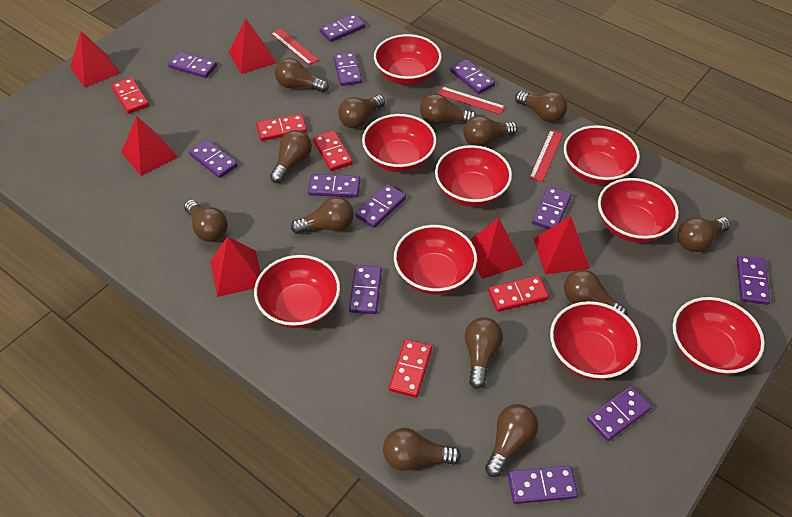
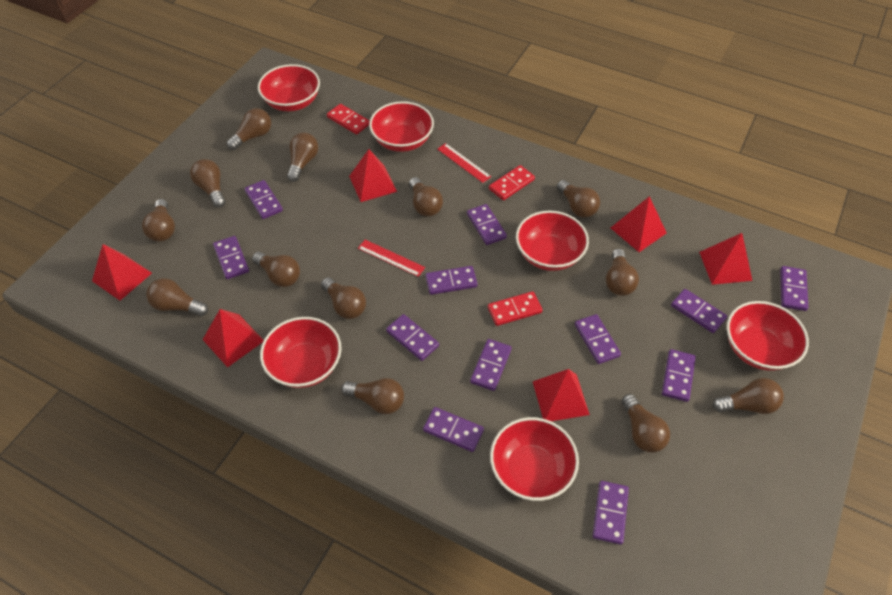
red bowl: 9 -> 6
red domino: 5 -> 3
red ruler: 3 -> 2

